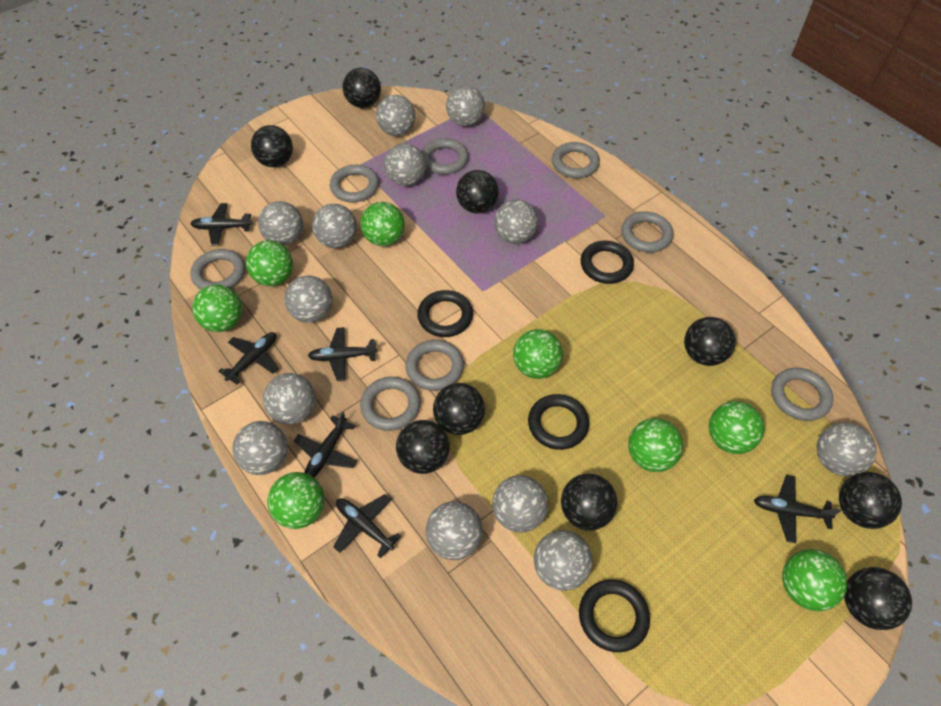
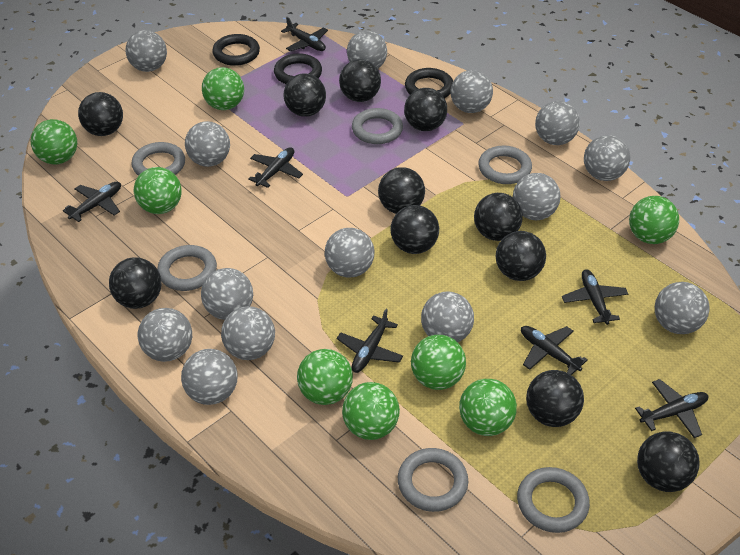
black ball: 9 -> 11
black plane: 6 -> 7
black ring: 4 -> 3
grey ball: 13 -> 14
grey ring: 8 -> 6

